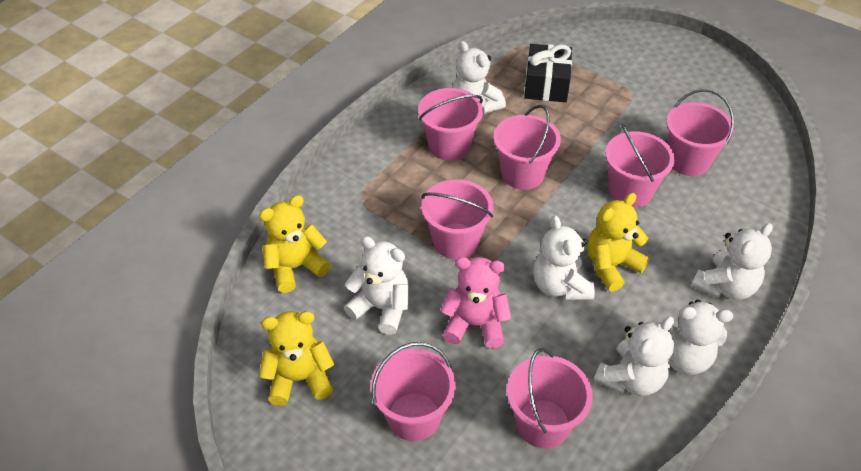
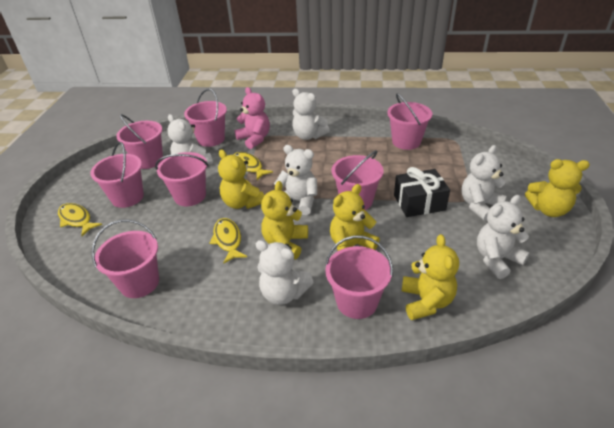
pink bucket: 7 -> 8
yellow fish: 0 -> 3
yellow teddy bear: 3 -> 5

